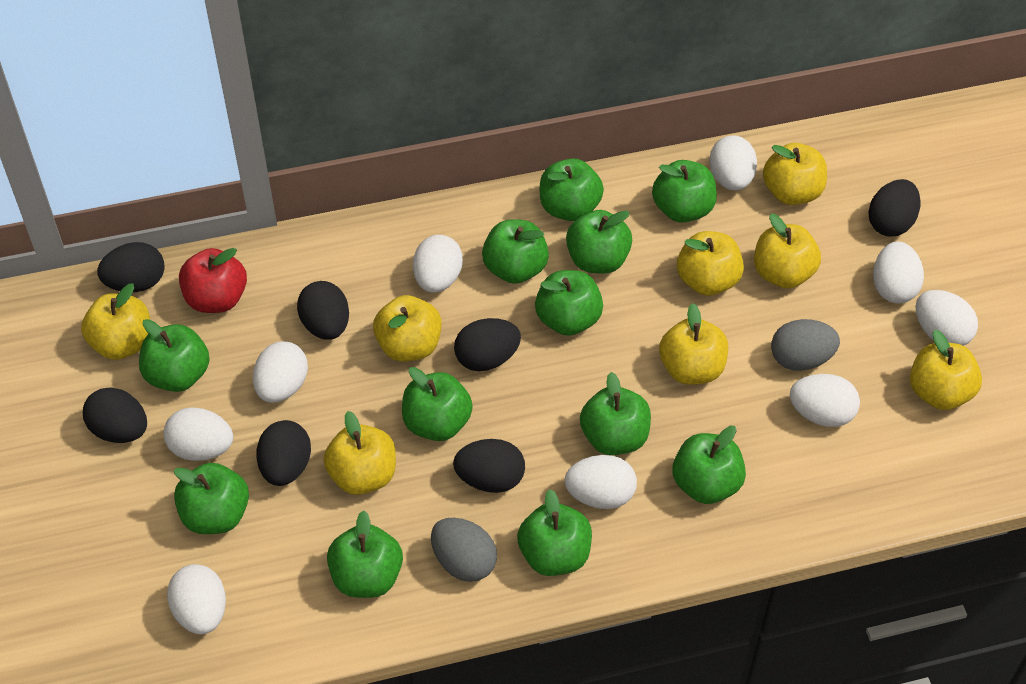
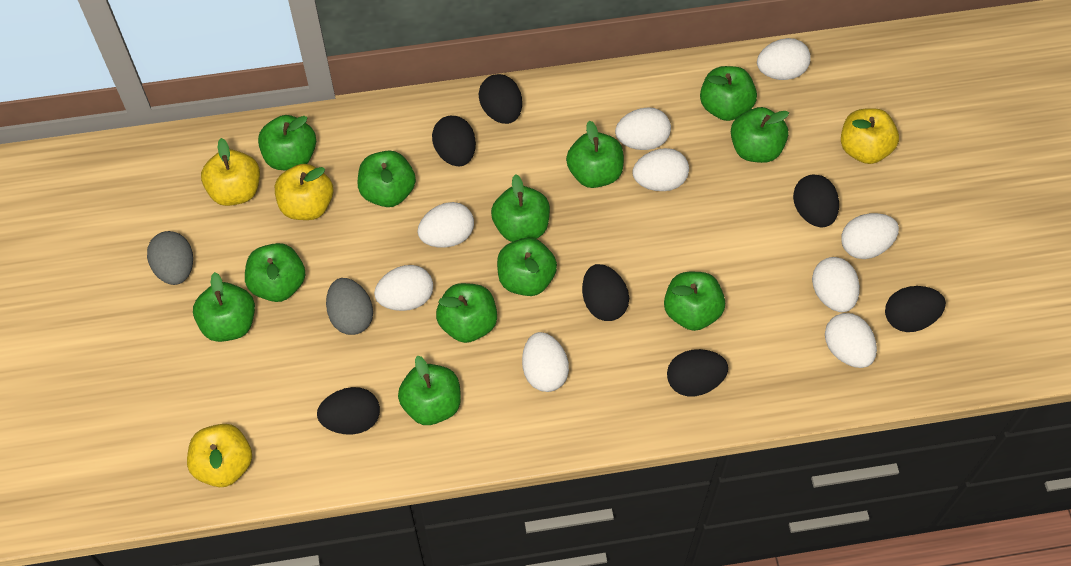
red apple: 1 -> 0
yellow apple: 8 -> 4

